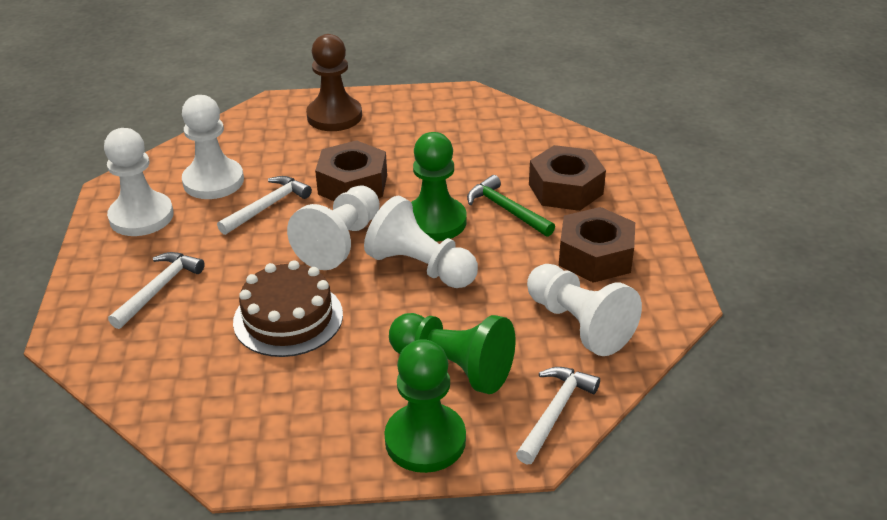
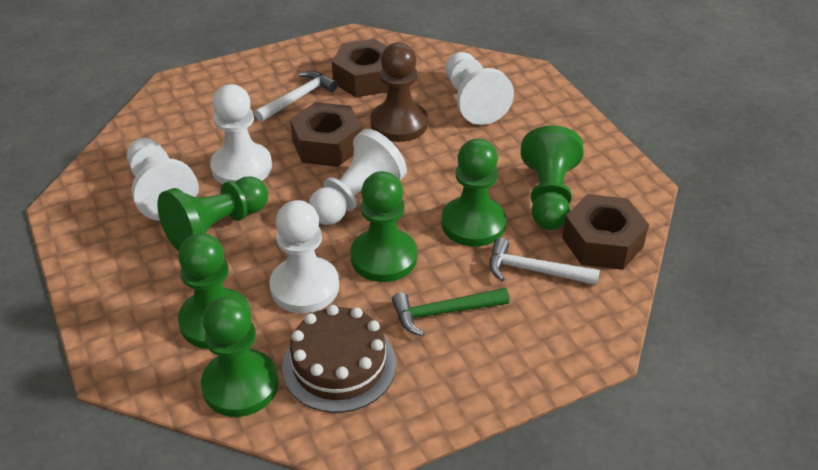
green pawn: 3 -> 6
white hammer: 3 -> 2

